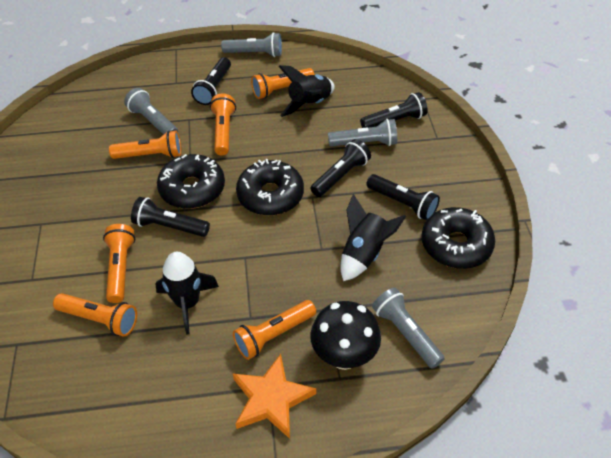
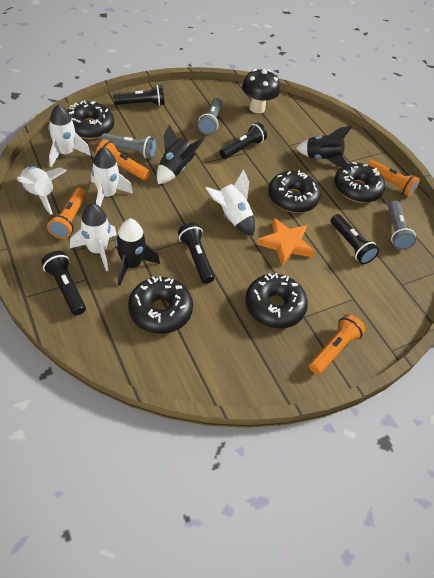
black donut: 3 -> 5
grey flashlight: 4 -> 3
orange flashlight: 6 -> 4
white rocket: 0 -> 5

